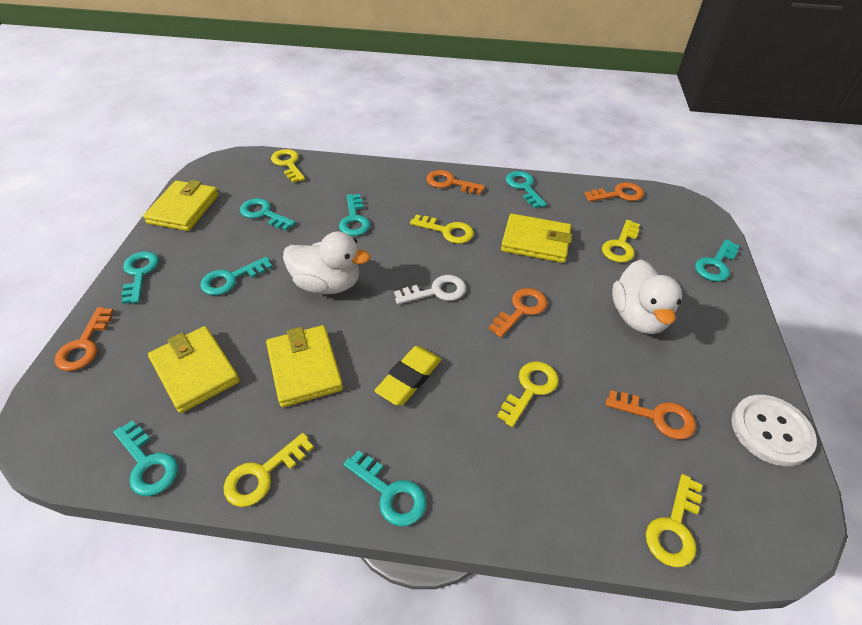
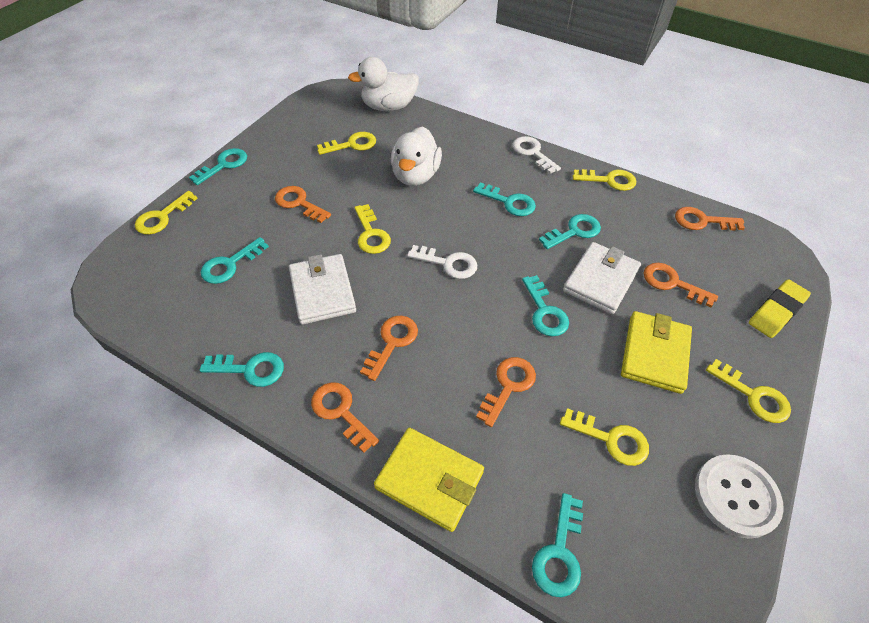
orange key: 5 -> 6
turquoise key: 8 -> 7
white key: 1 -> 2
white wallet: 0 -> 2
yellow wallet: 4 -> 2

